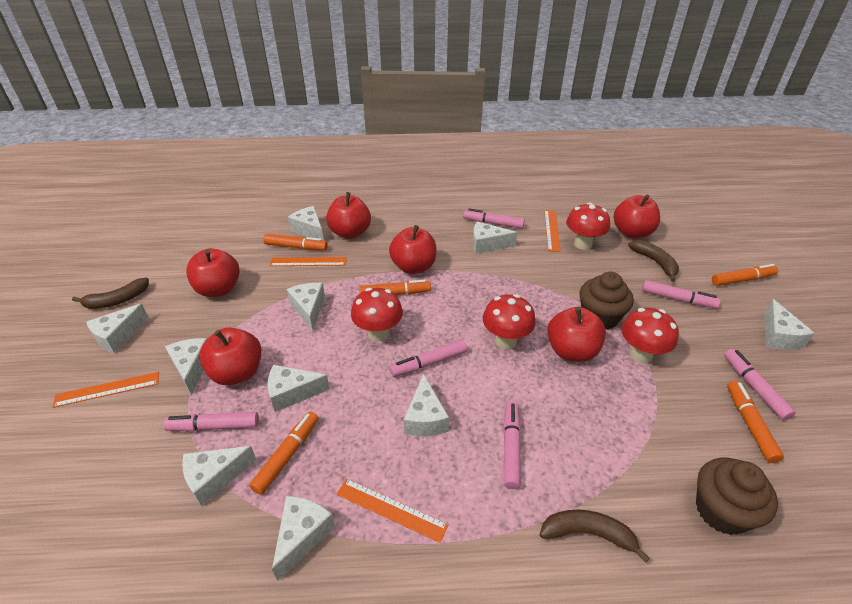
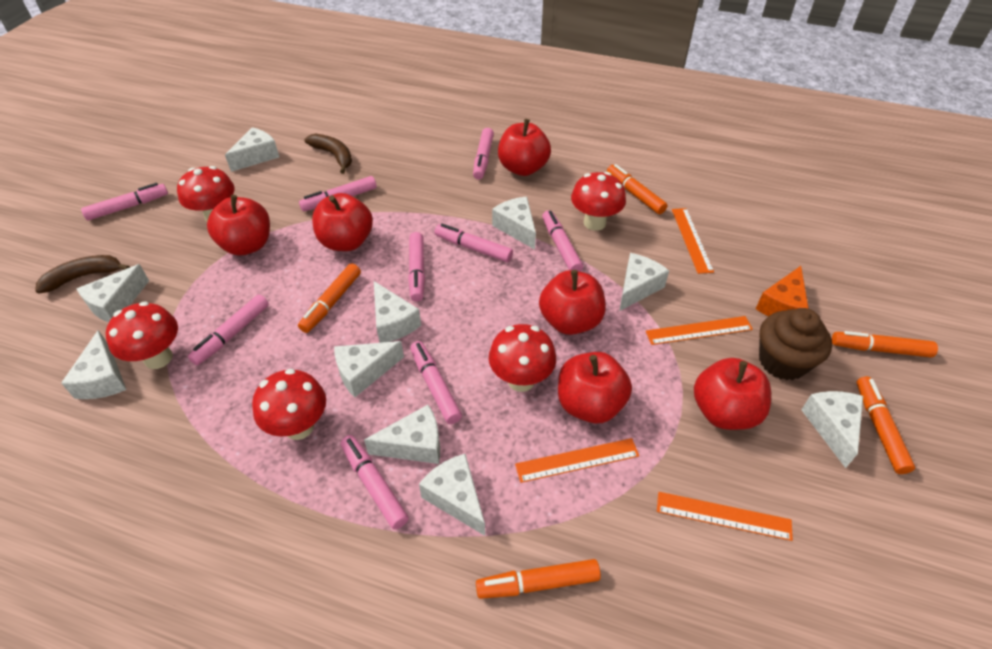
brown banana: 3 -> 2
brown cupcake: 2 -> 1
orange cheese: 0 -> 1
pink marker: 6 -> 9
red mushroom: 4 -> 5

